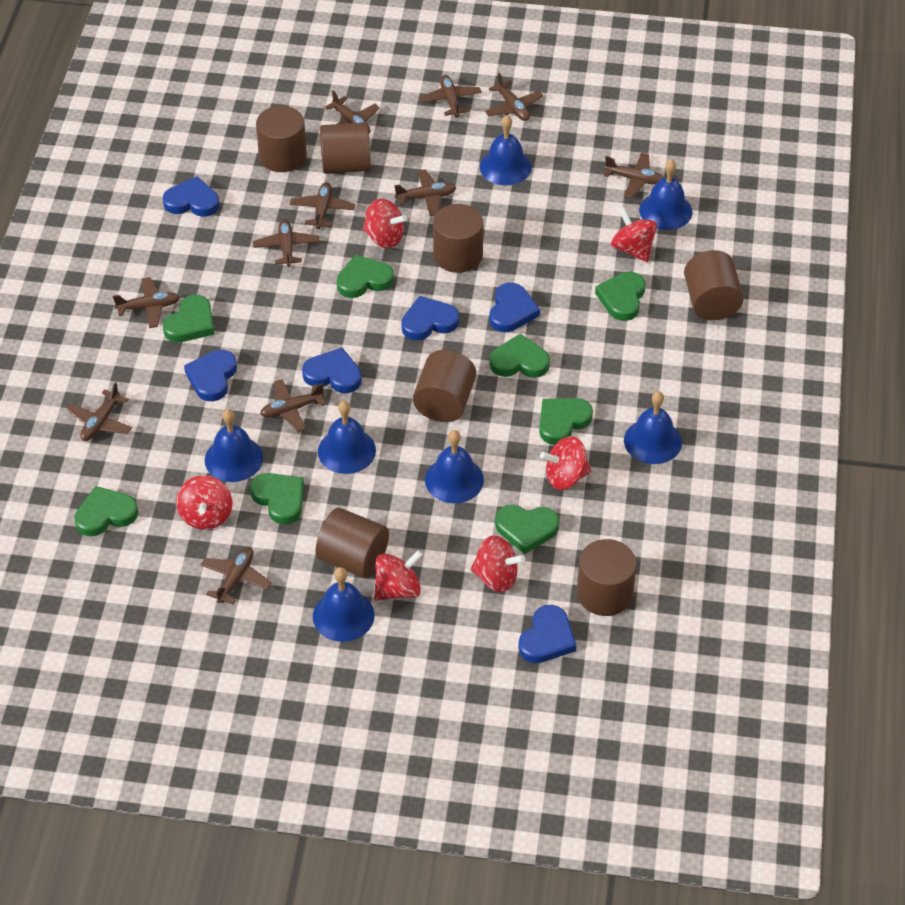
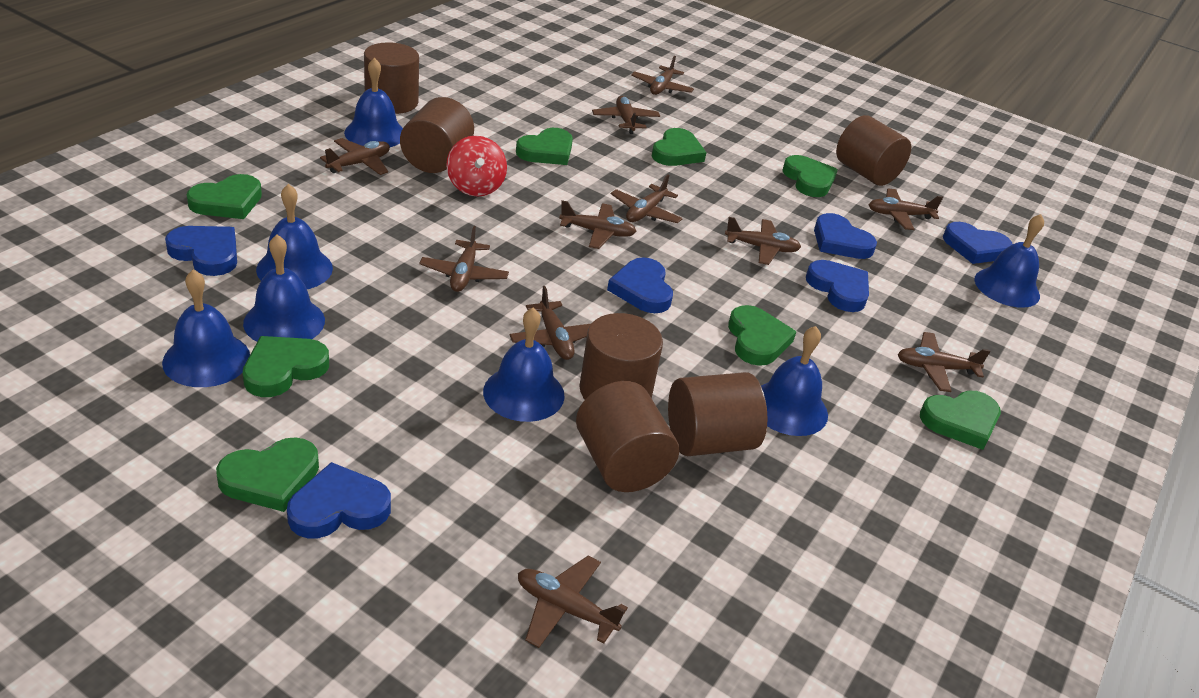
brown cylinder: 7 -> 6
red spinning top: 6 -> 1

